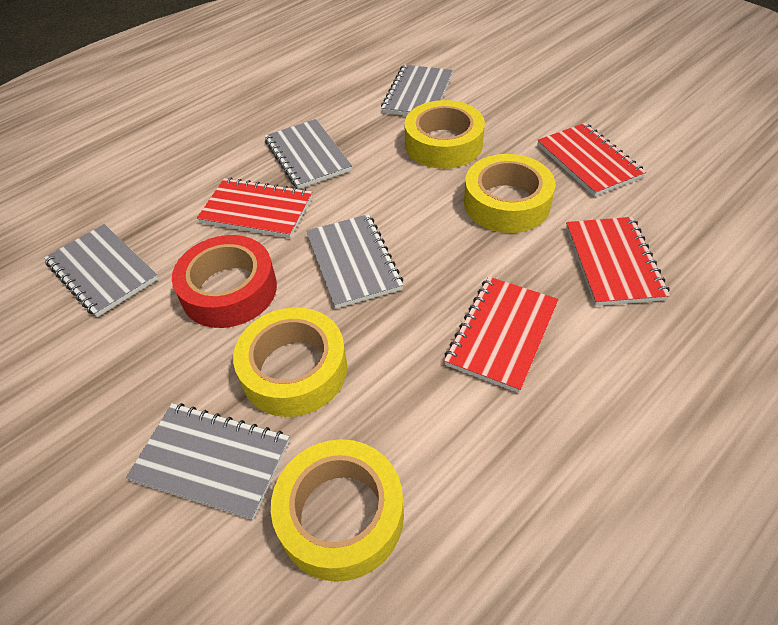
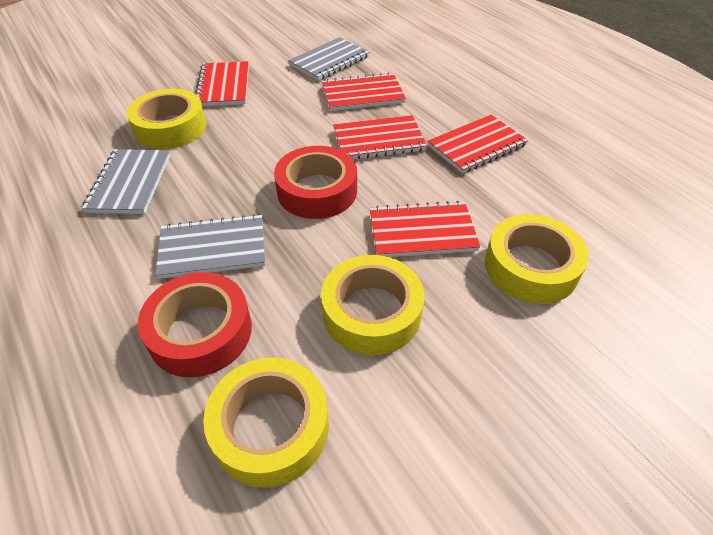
grey notebook: 5 -> 3
red notebook: 4 -> 5
red tape: 1 -> 2

